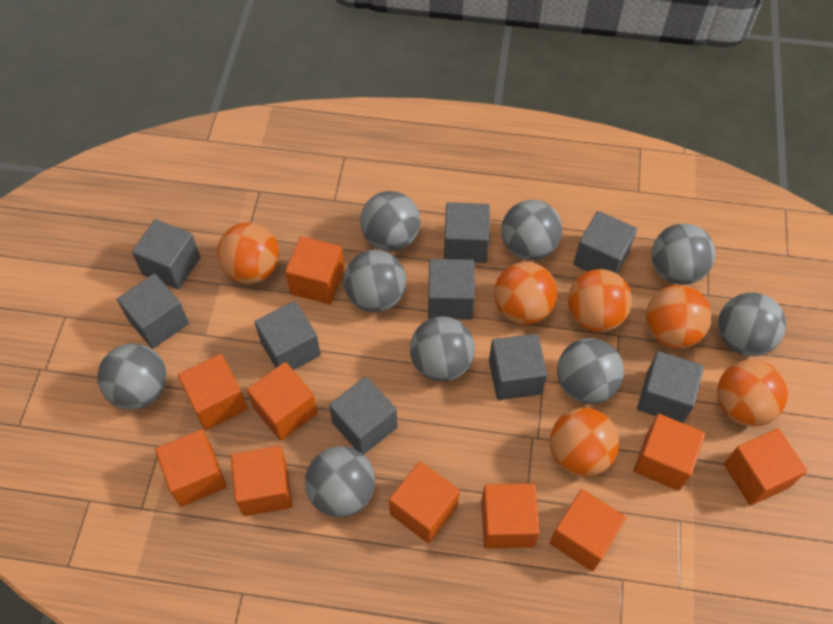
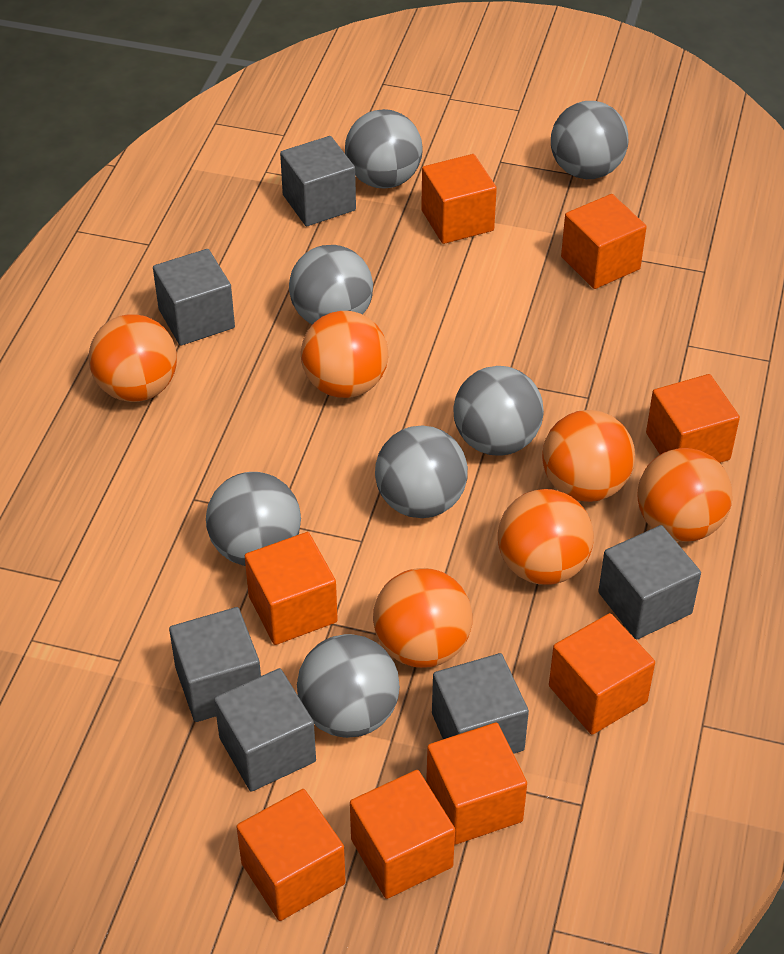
grey ball: 9 -> 7
grey cube: 9 -> 6
orange cube: 10 -> 8

